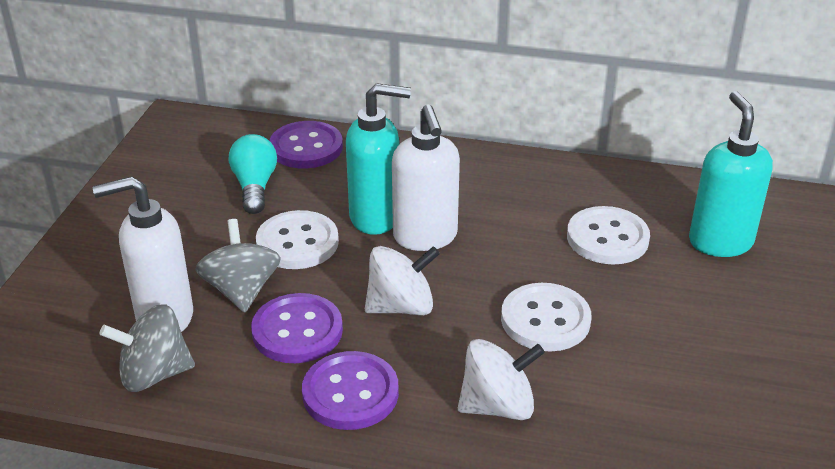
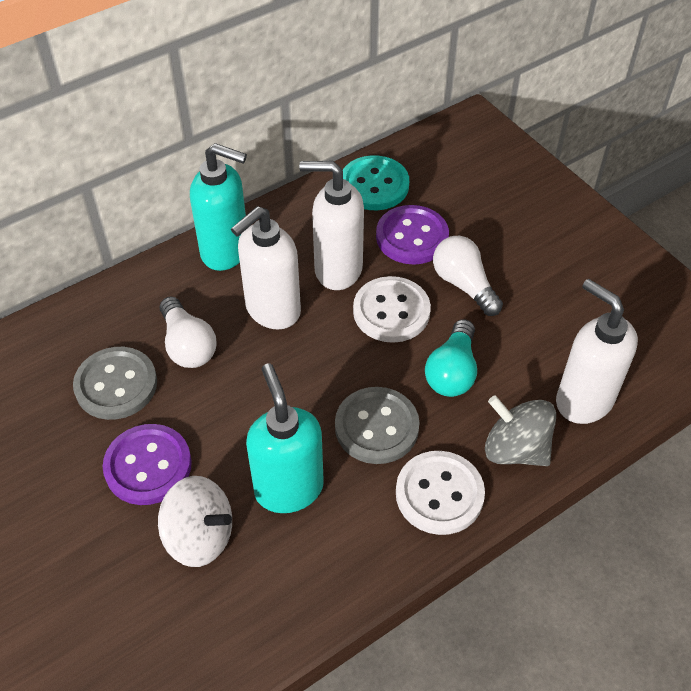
grey button: 0 -> 2
grey spinning top: 2 -> 1
purple button: 3 -> 2
turquoise button: 0 -> 1
white button: 3 -> 2
white light bulb: 0 -> 2
white soap dispenser: 2 -> 3
white spinning top: 2 -> 1

